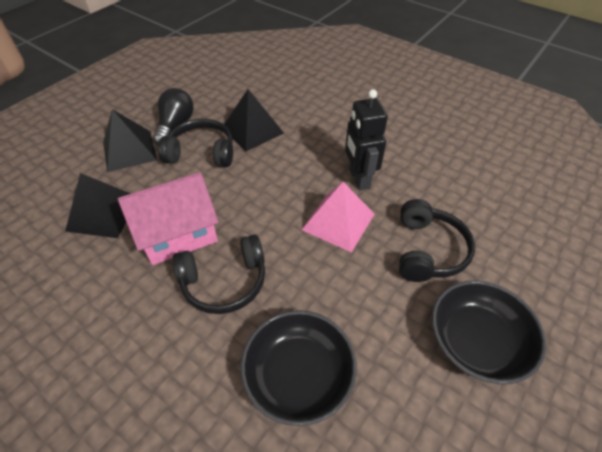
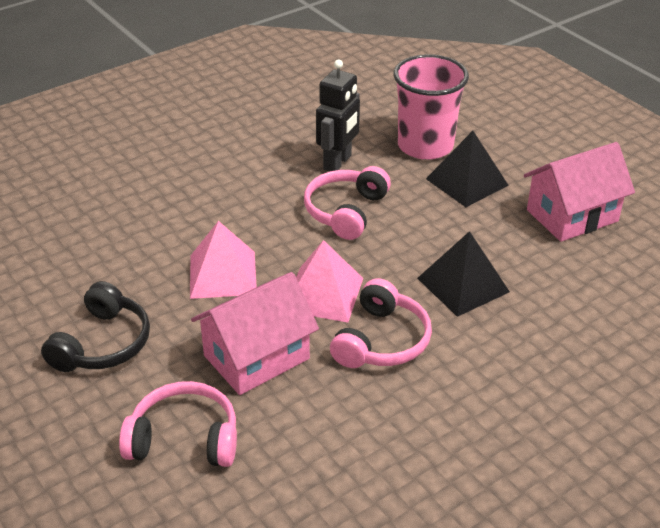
black bowl: 2 -> 0
black headphones: 3 -> 1
black light bulb: 1 -> 0
black pyramid: 3 -> 2
pink cup: 0 -> 1
pink headphones: 0 -> 3
pink house: 1 -> 2
pink pyramid: 1 -> 2

